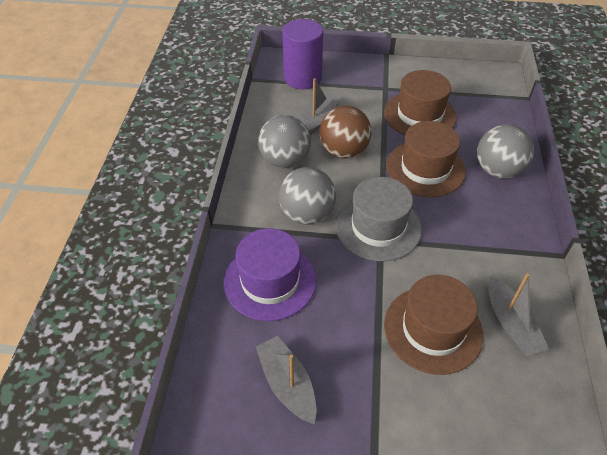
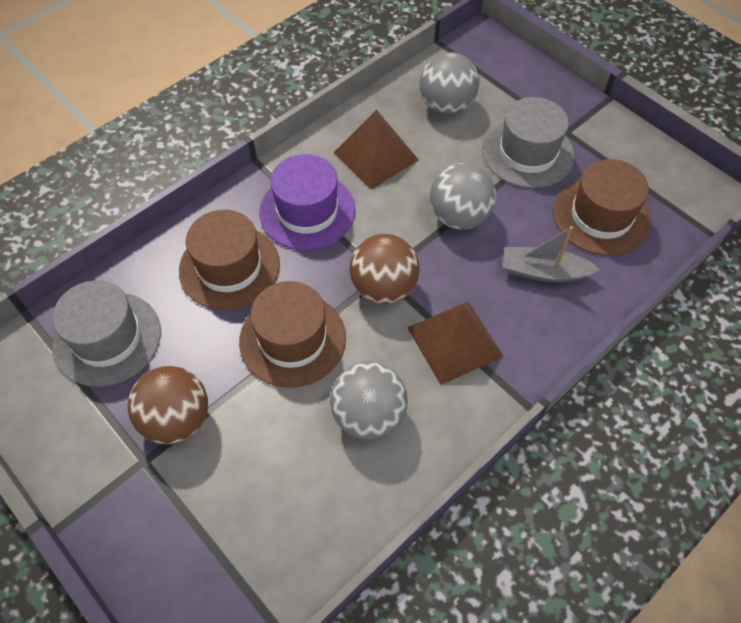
brown ball: 1 -> 2
brown pyramid: 0 -> 2
grey boat: 3 -> 1
grey hat: 1 -> 2
purple cylinder: 1 -> 0

